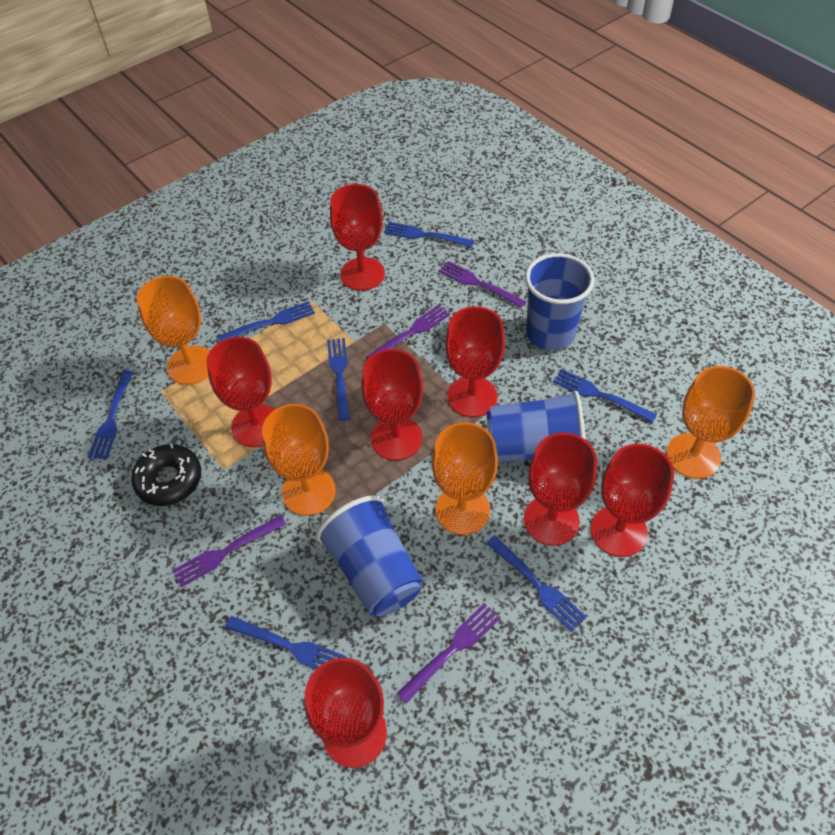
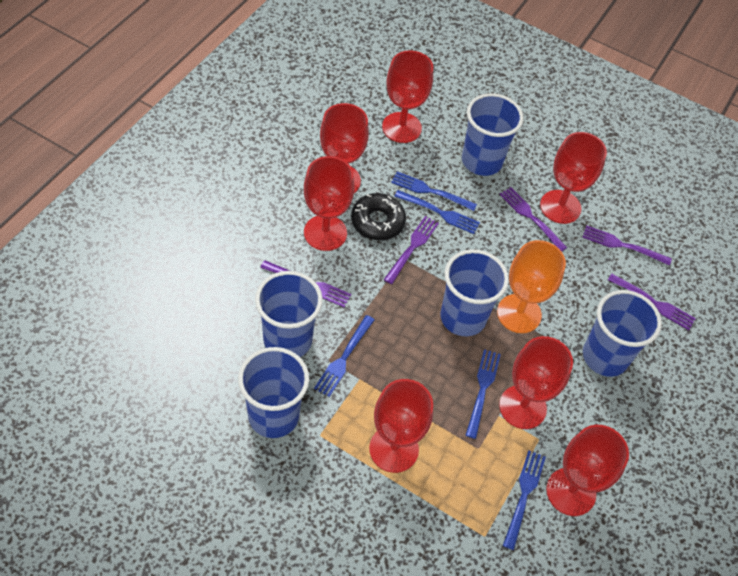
blue cup: 3 -> 5
blue fork: 7 -> 5
orange goblet: 4 -> 1
purple fork: 4 -> 5

